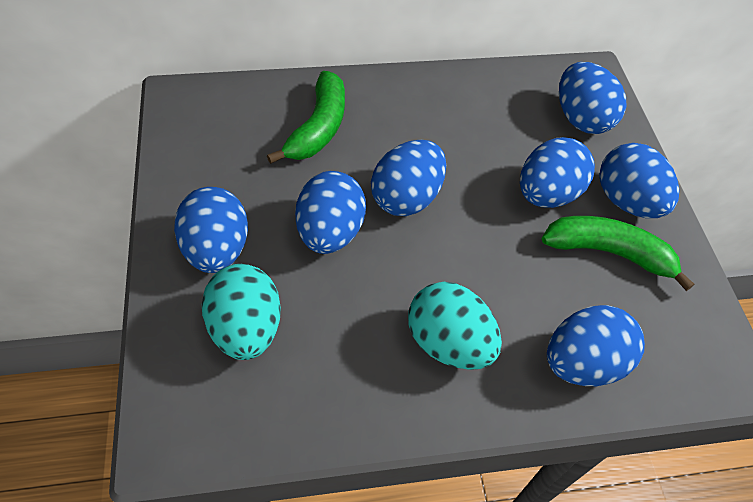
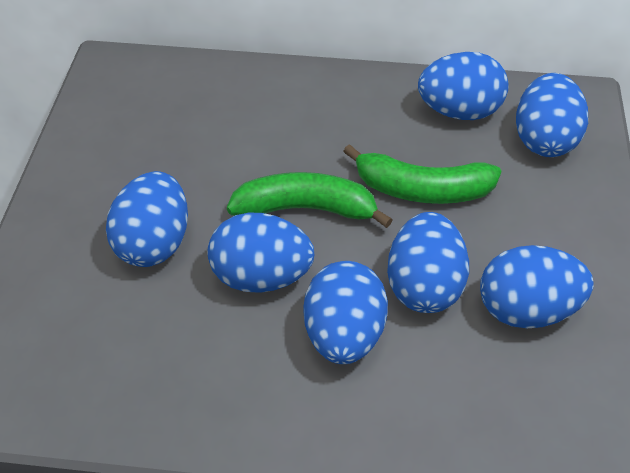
turquoise egg: 2 -> 0

